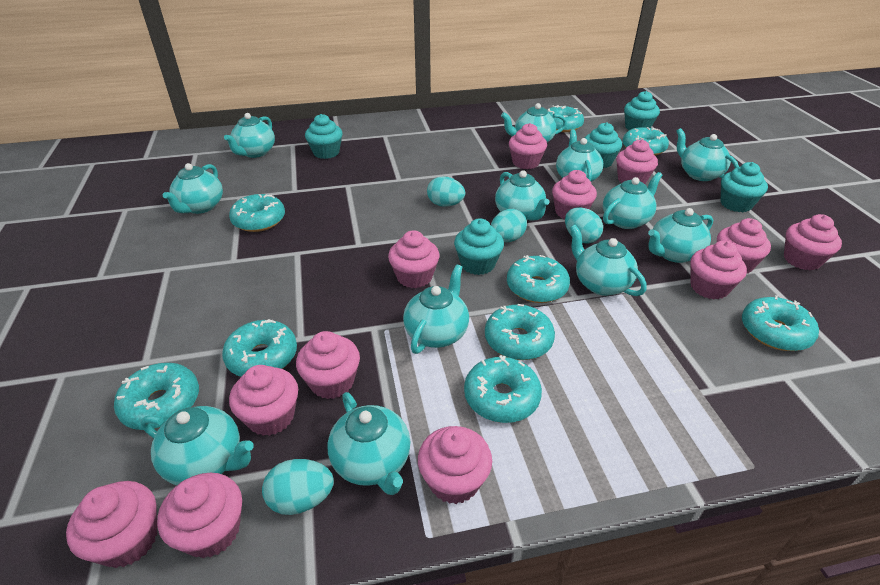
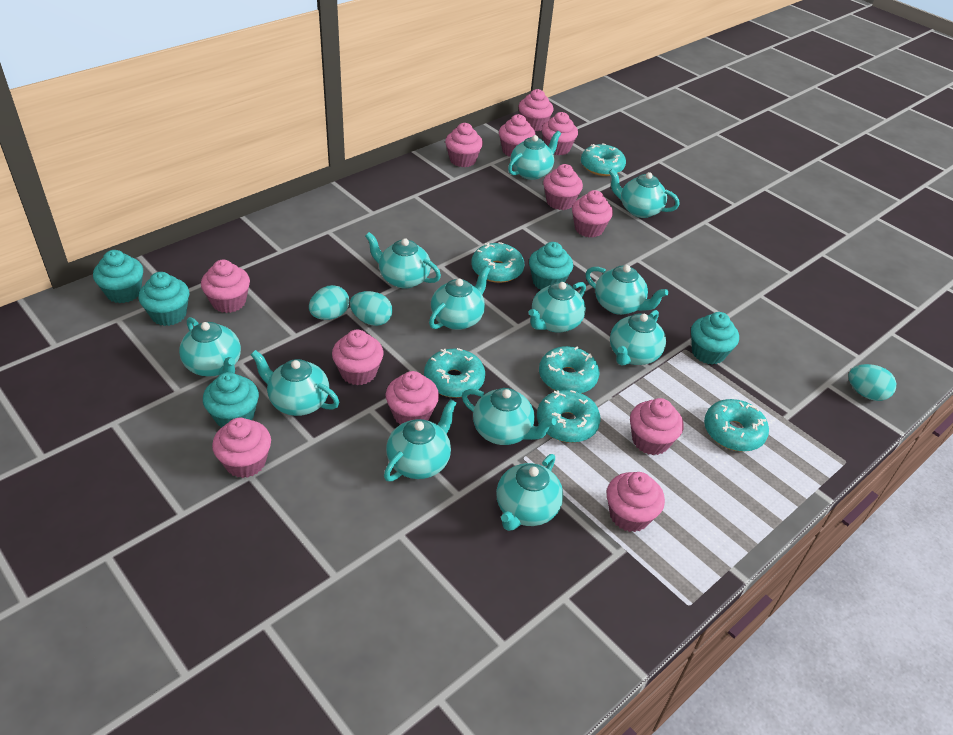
turquoise donut: 9 -> 6
turquoise egg: 4 -> 3

